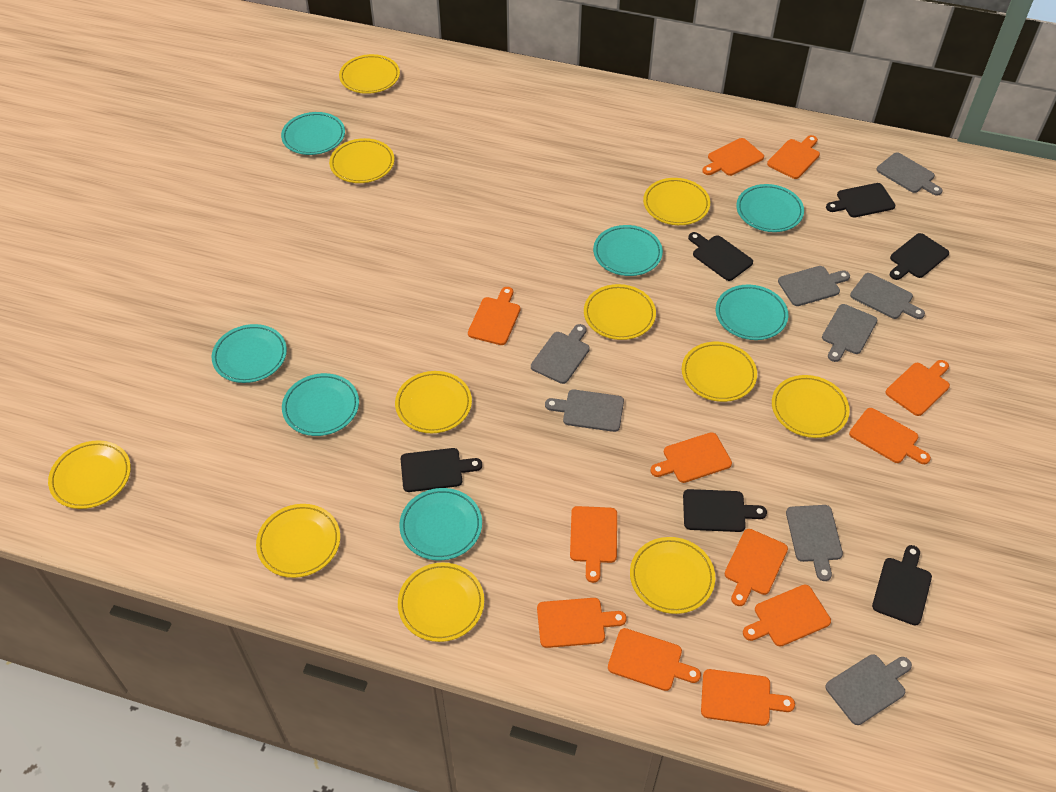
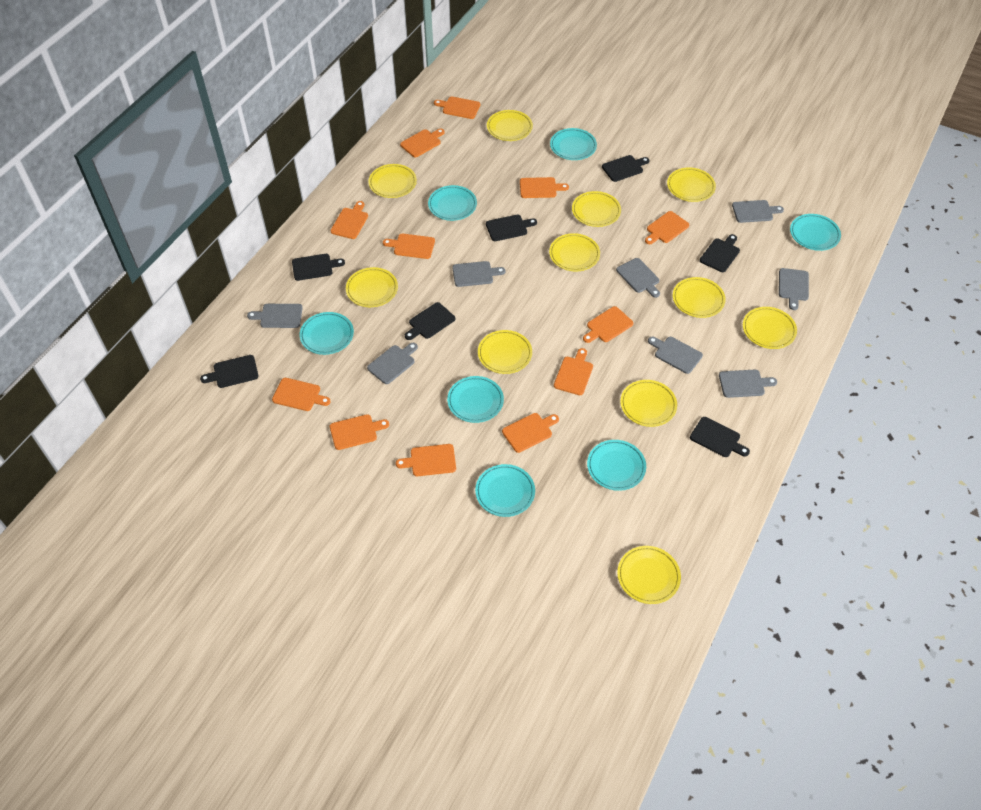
black cutting board: 6 -> 7

